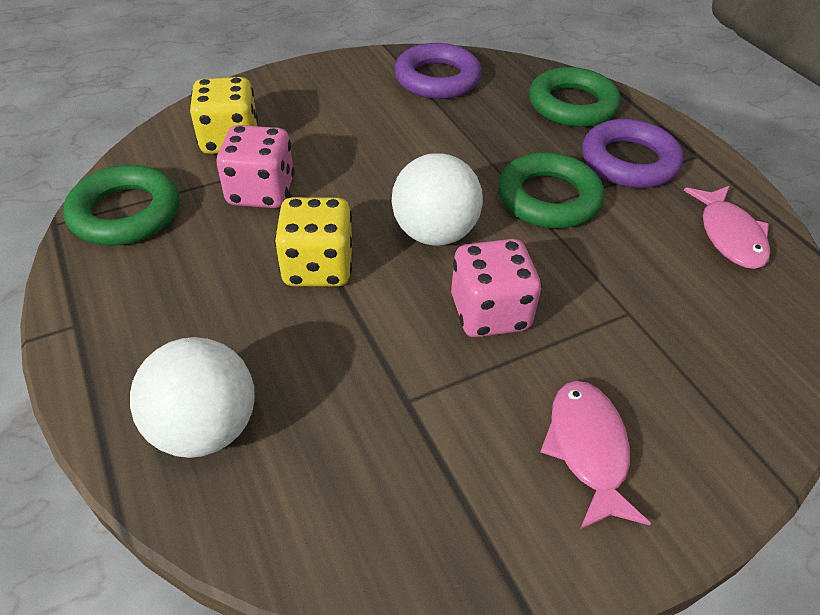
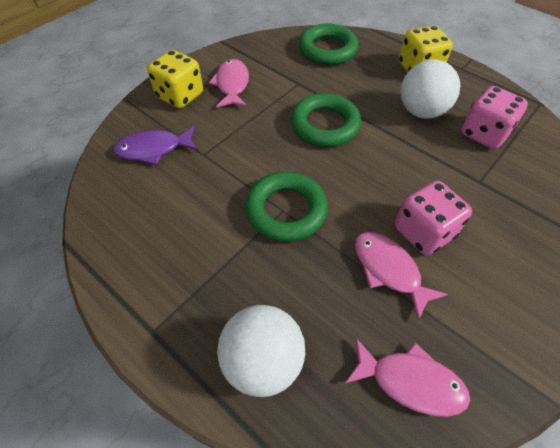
pink fish: 2 -> 3
purple fish: 0 -> 1
purple ring: 2 -> 0

